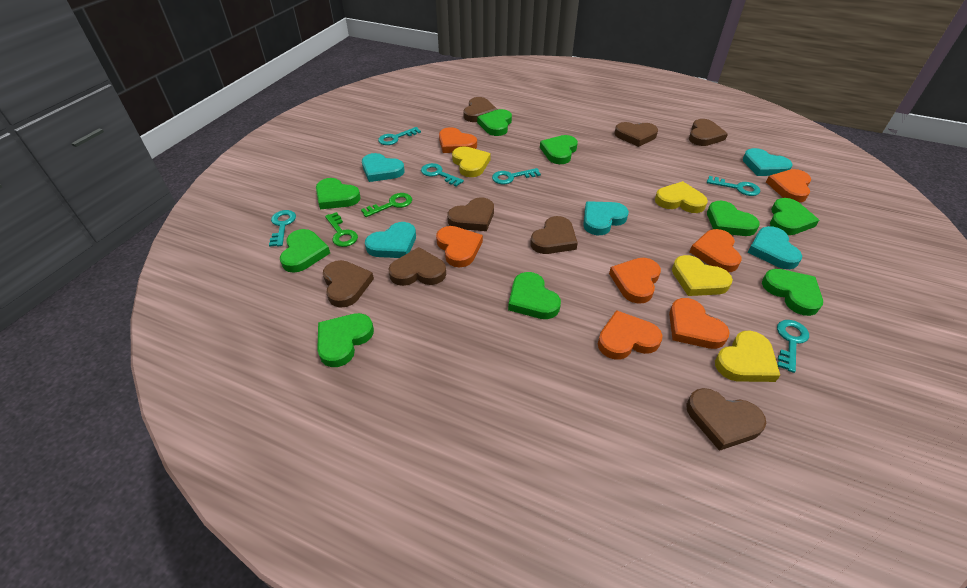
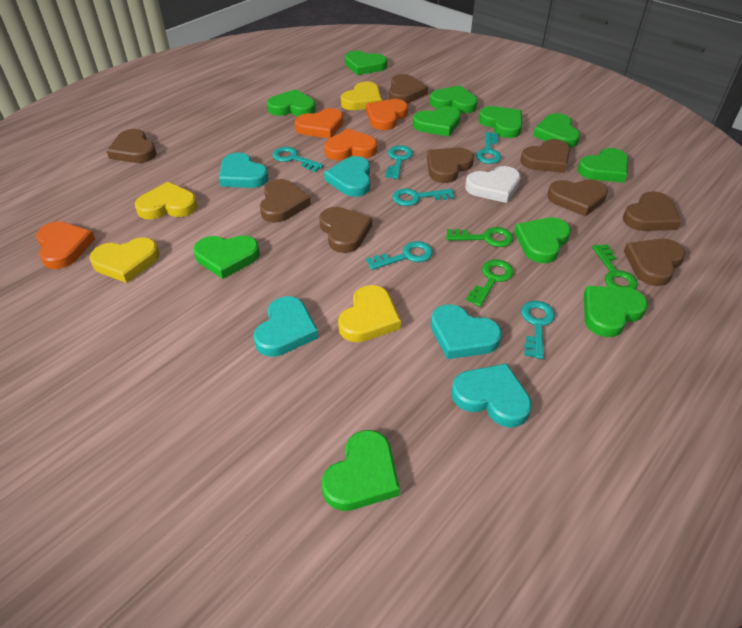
brown heart: 8 -> 9
green heart: 9 -> 11
green key: 2 -> 3
orange heart: 7 -> 4
white heart: 0 -> 1

